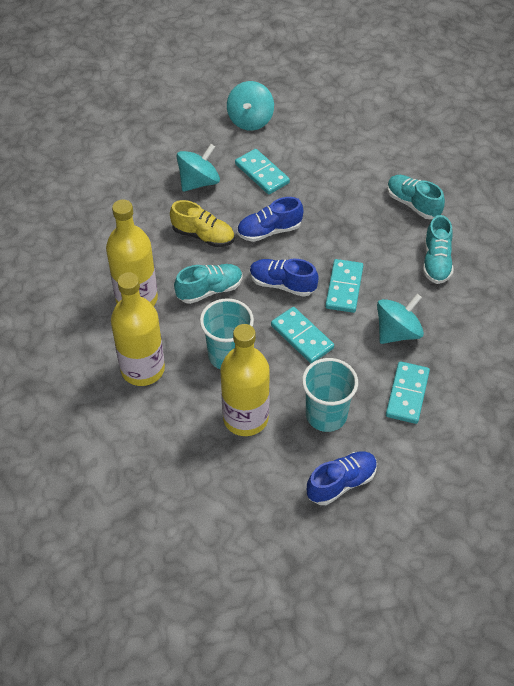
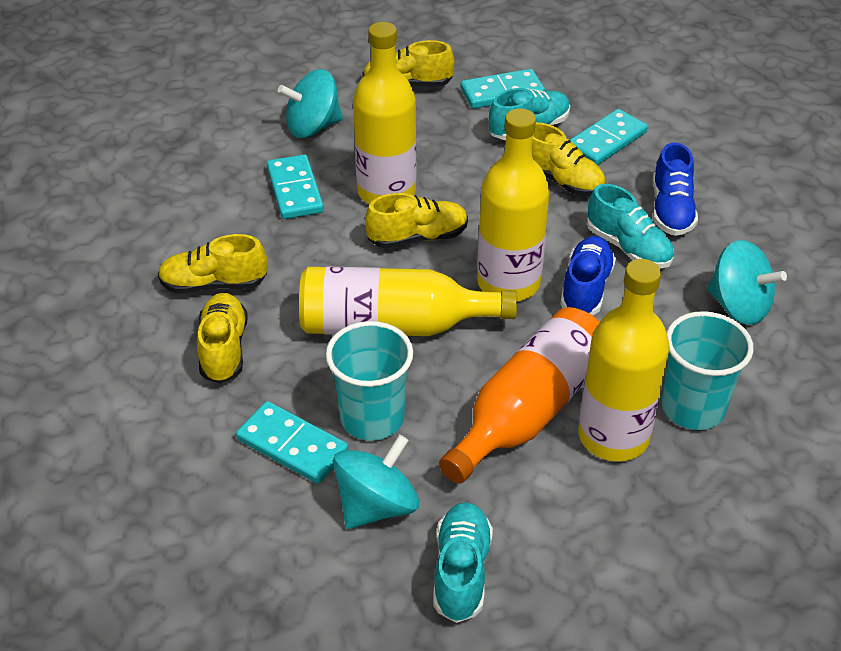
blue shoe: 3 -> 2
orange bottle: 0 -> 1
yellow bottle: 3 -> 4
yellow shoe: 1 -> 5

